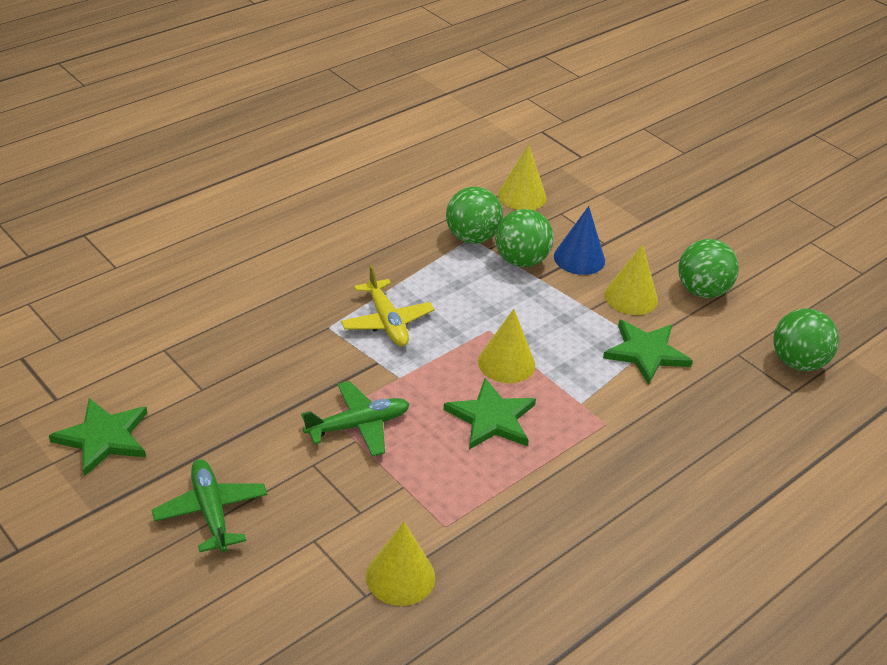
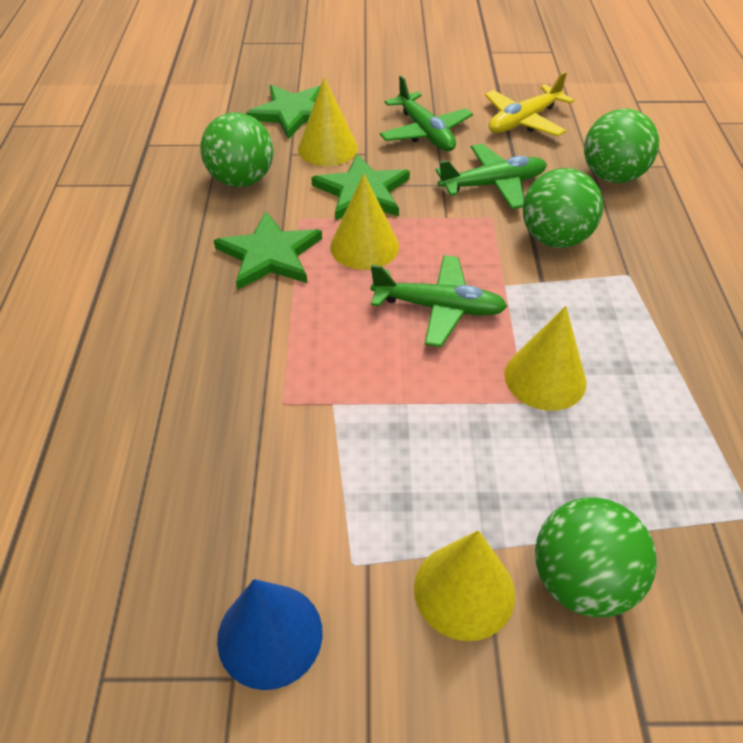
green plane: 2 -> 3

